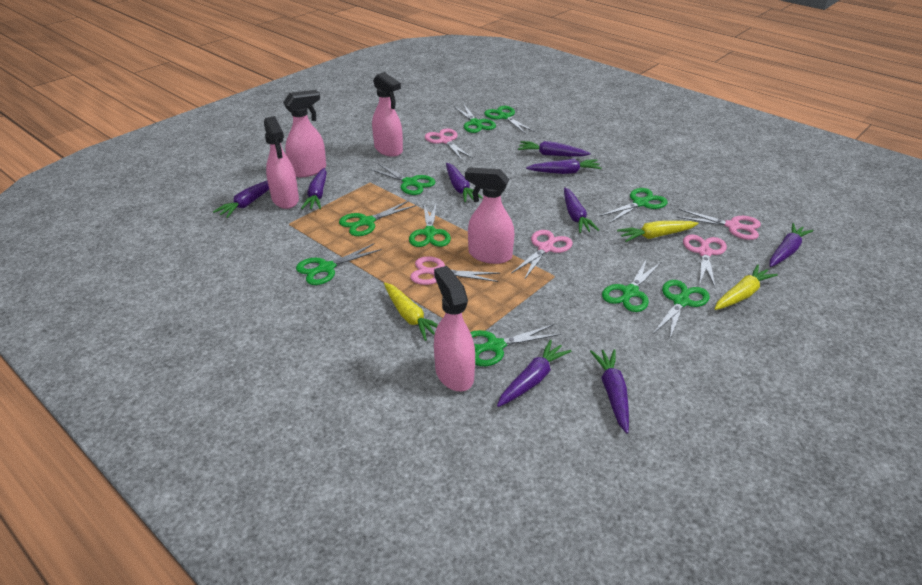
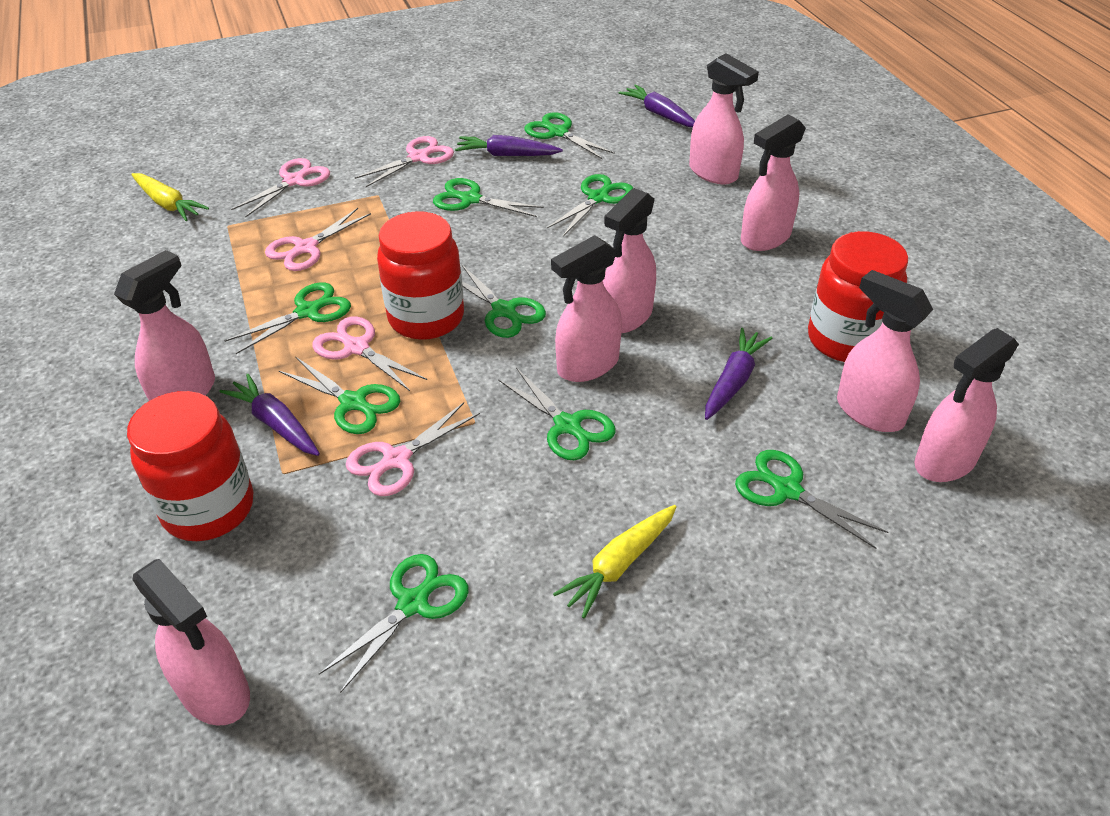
green scissors: 10 -> 9
pink spray bottle: 5 -> 8
purple carrot: 9 -> 4
red jar: 0 -> 3
yellow carrot: 3 -> 2

